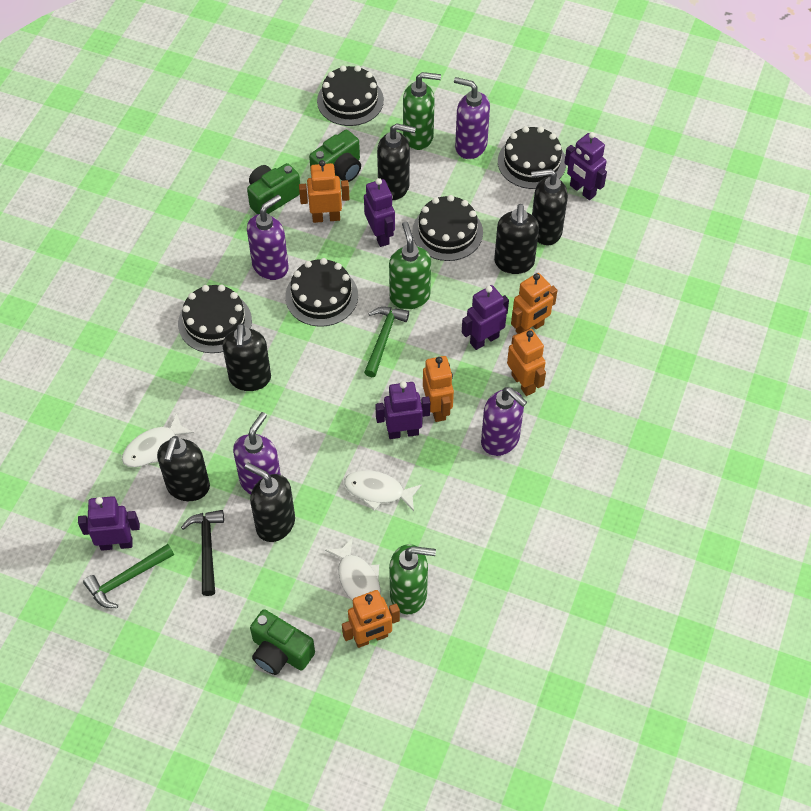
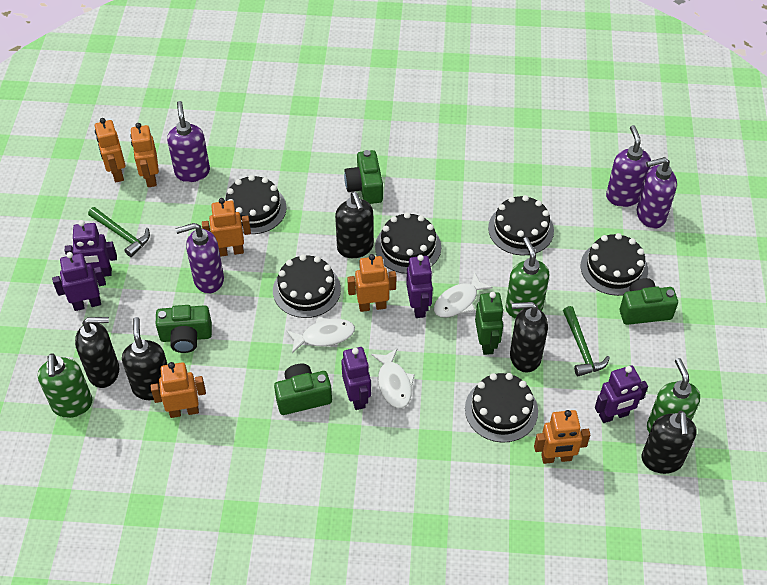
black cake: 5 -> 6
black hammer: 1 -> 0
black soap dispenser: 6 -> 5
green camera: 3 -> 4
green robot: 0 -> 1
orange robot: 5 -> 6

